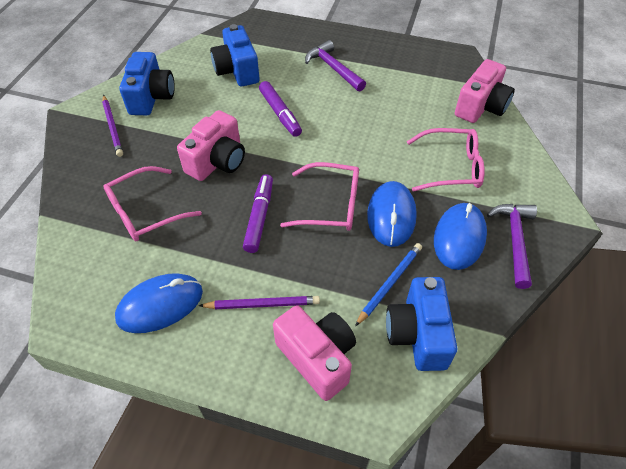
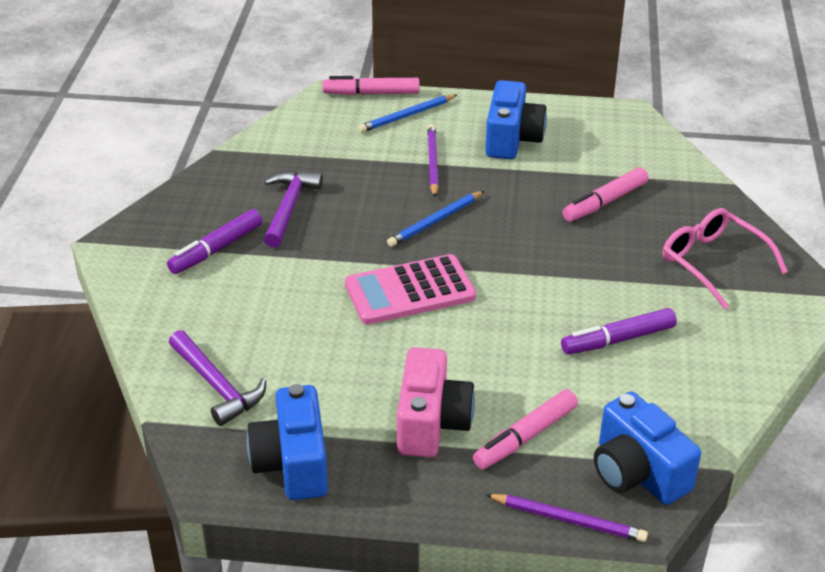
blue mouse: 3 -> 0
blue pencil: 1 -> 2
pink calculator: 0 -> 1
pink camera: 3 -> 1
pink glasses: 3 -> 1
pink marker: 0 -> 3

